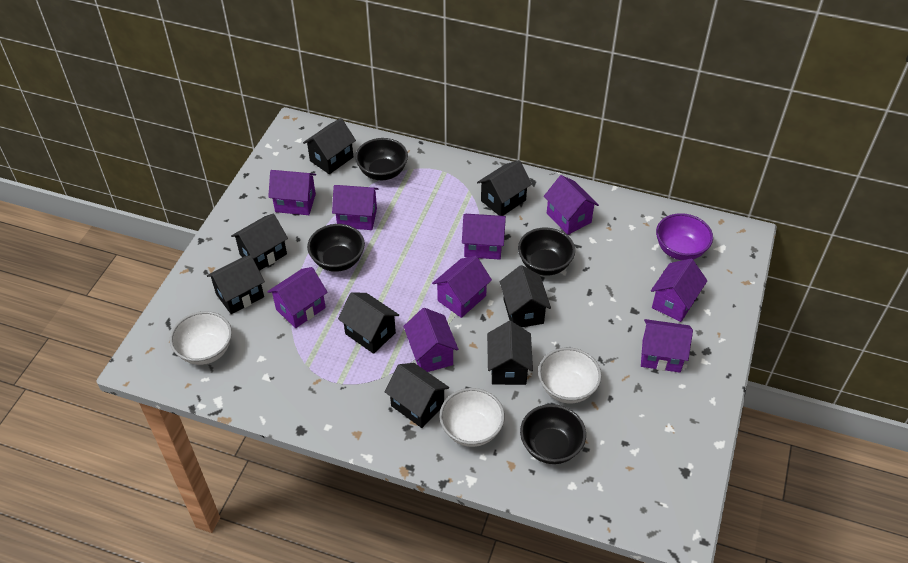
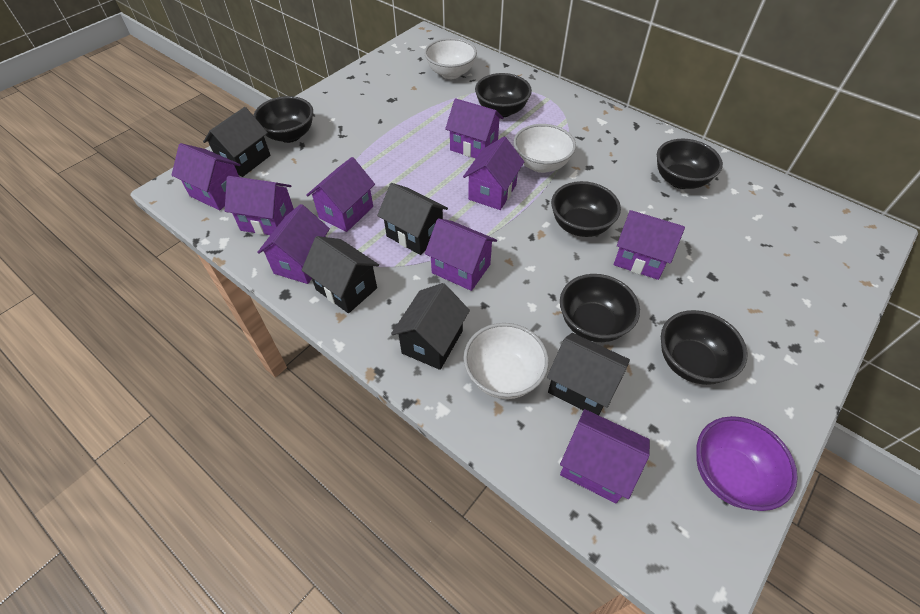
black bowl: 4 -> 6
black house: 8 -> 5

